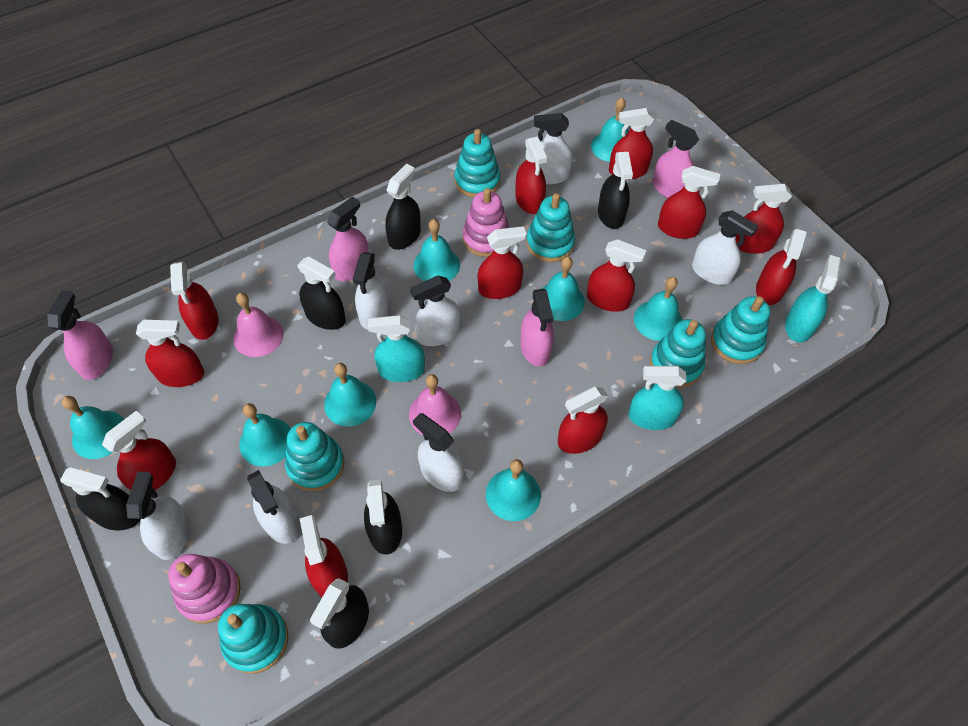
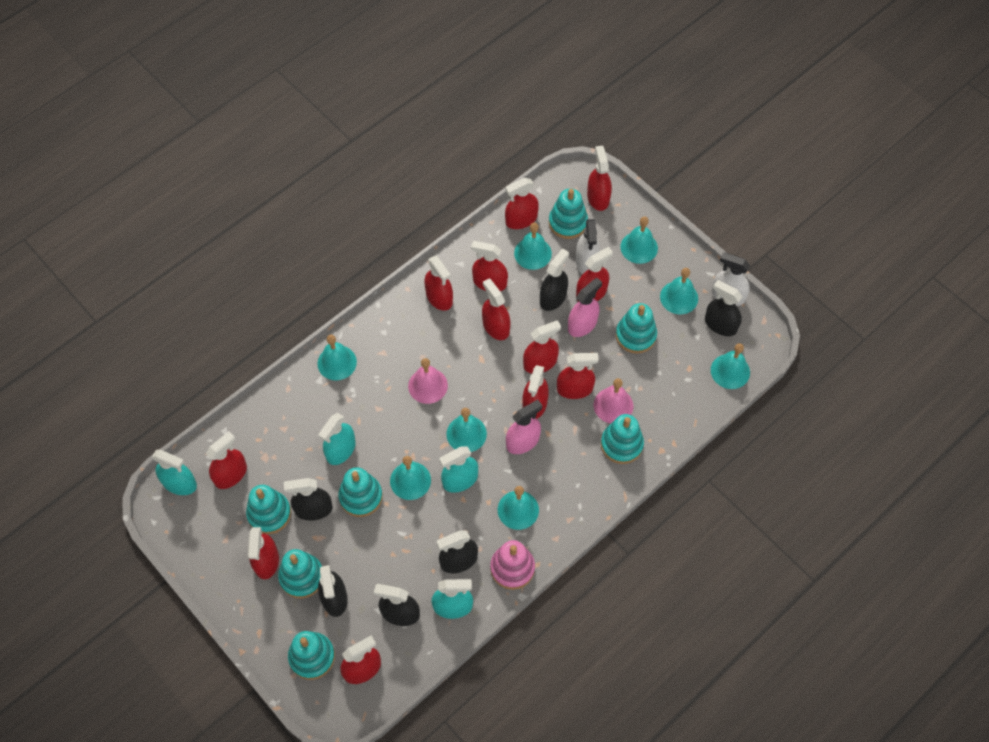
pink spray bottle: 4 -> 2
pink stacking toy: 2 -> 1
turquoise spray bottle: 3 -> 4
turquoise stacking toy: 6 -> 7
white spray bottle: 7 -> 2

